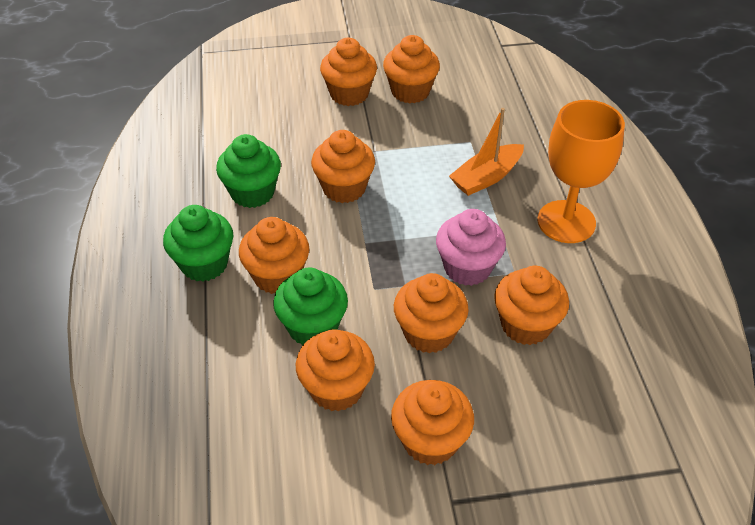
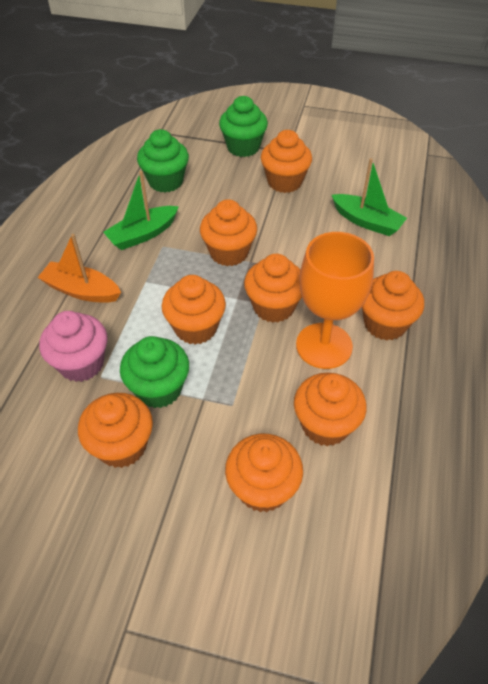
green boat: 0 -> 2

